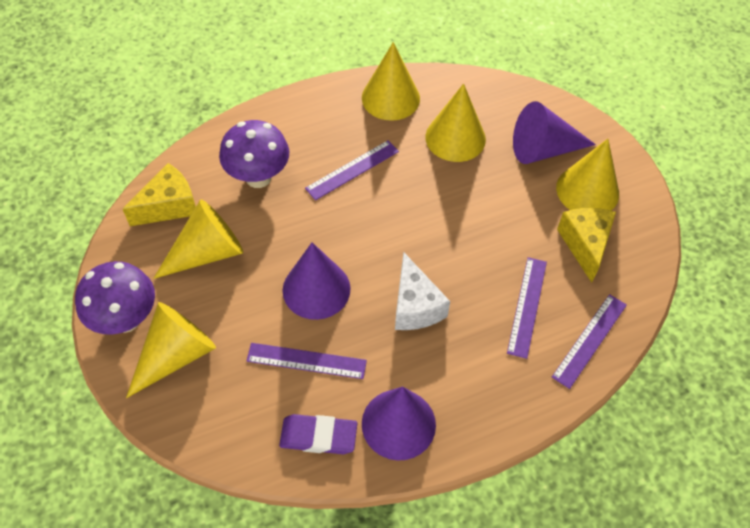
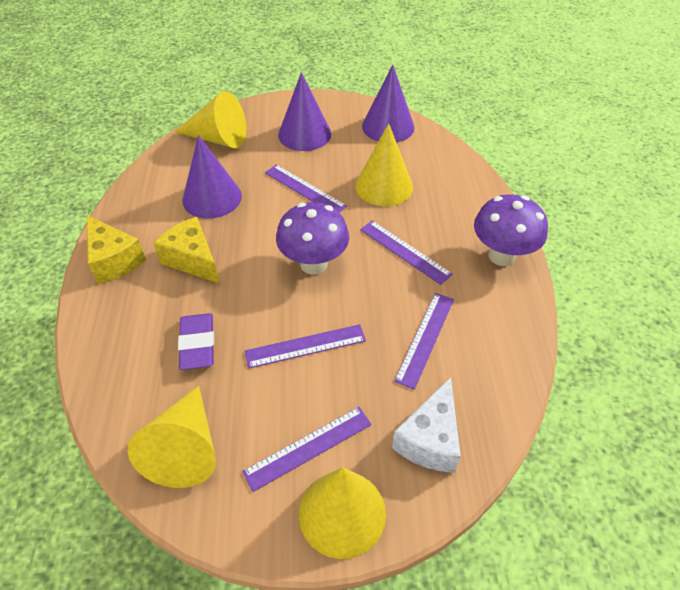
purple ruler: 4 -> 5
yellow cone: 5 -> 4

